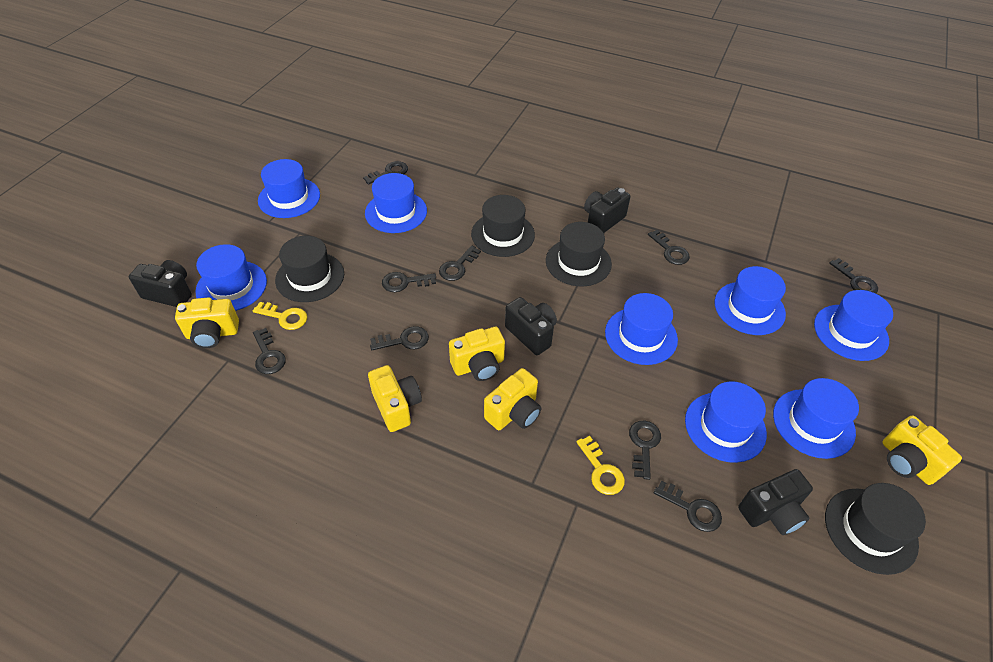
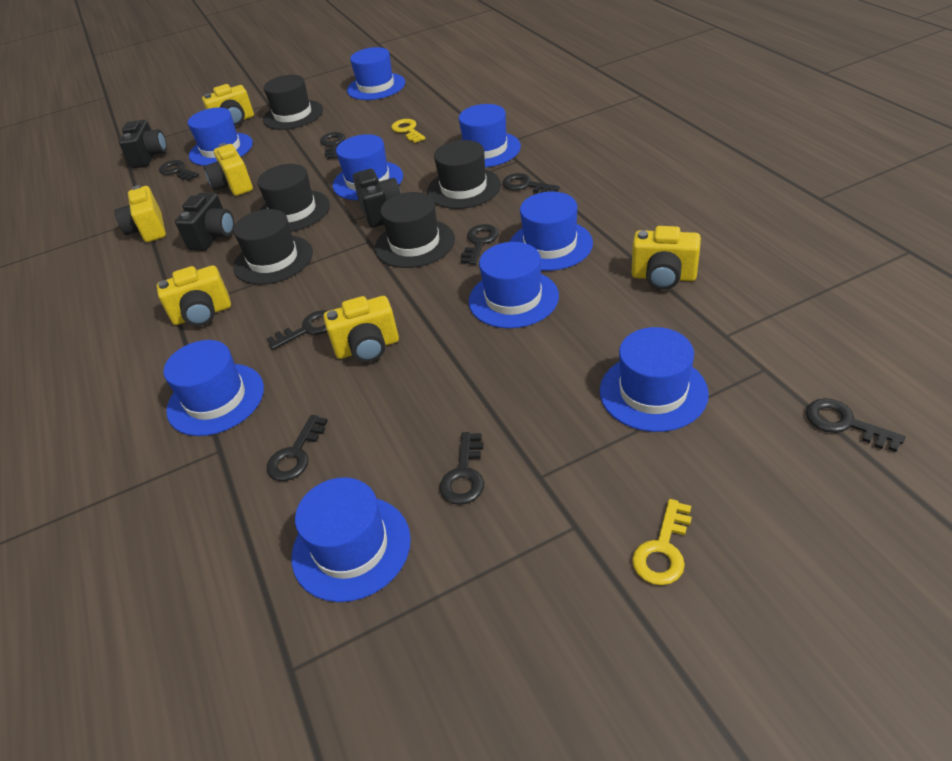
black camera: 4 -> 3
black hat: 4 -> 5
black key: 9 -> 8
blue hat: 8 -> 9
yellow camera: 5 -> 6

